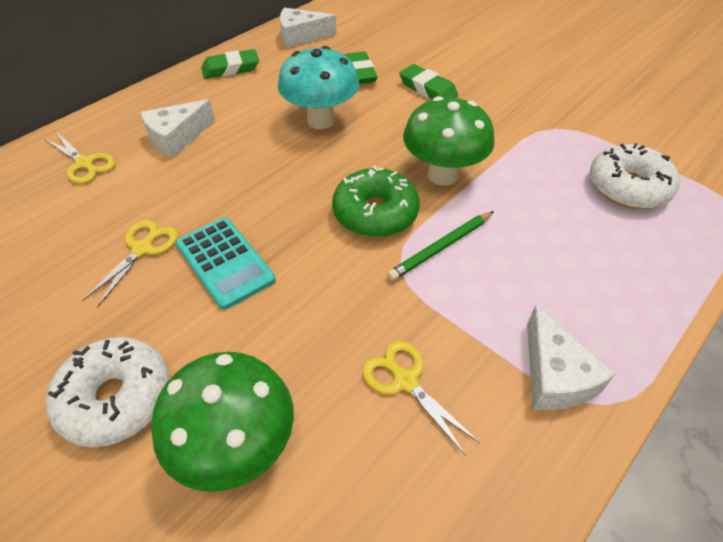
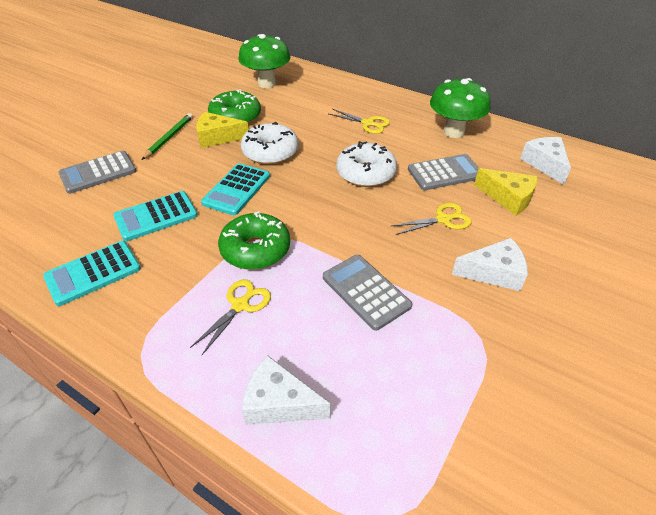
green donut: 1 -> 2
green eraser: 3 -> 0
grey calculator: 0 -> 3
turquoise calculator: 1 -> 3
turquoise mushroom: 1 -> 0
yellow cheese: 0 -> 2

